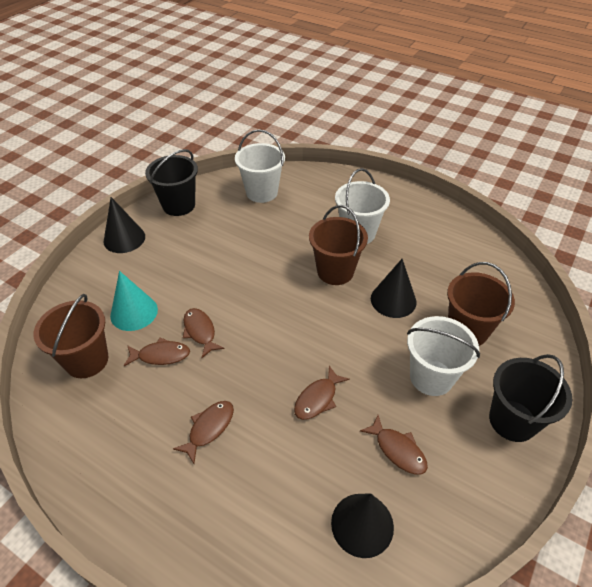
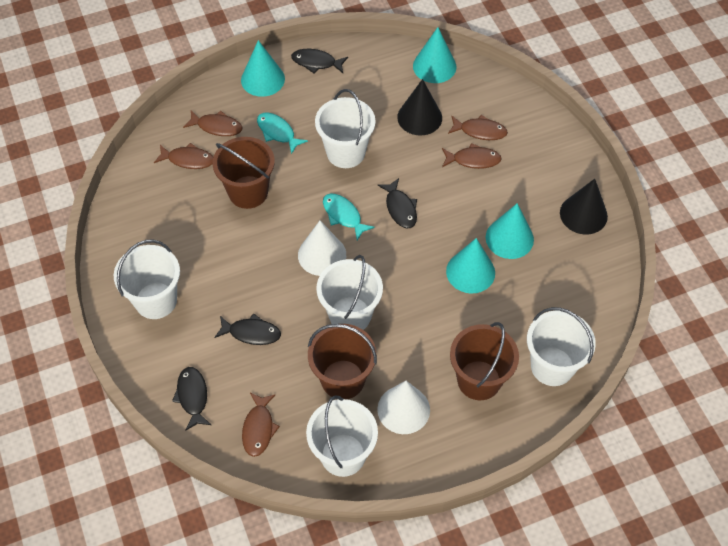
black bucket: 2 -> 0
black cone: 3 -> 2
black fish: 0 -> 4
turquoise cone: 1 -> 4
turquoise fish: 0 -> 2
white bucket: 3 -> 5
white cone: 0 -> 2

